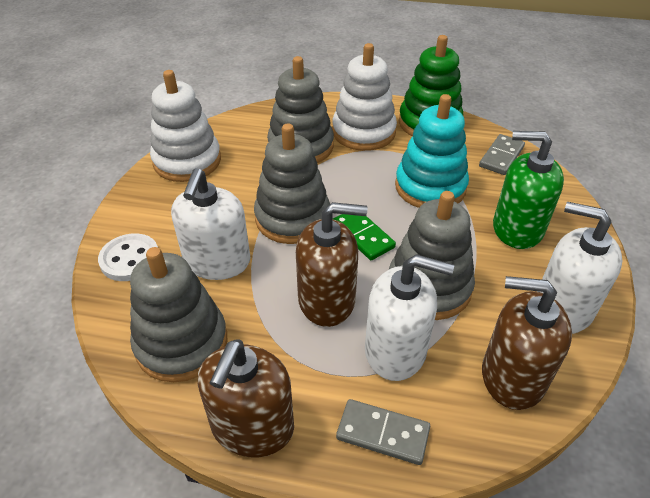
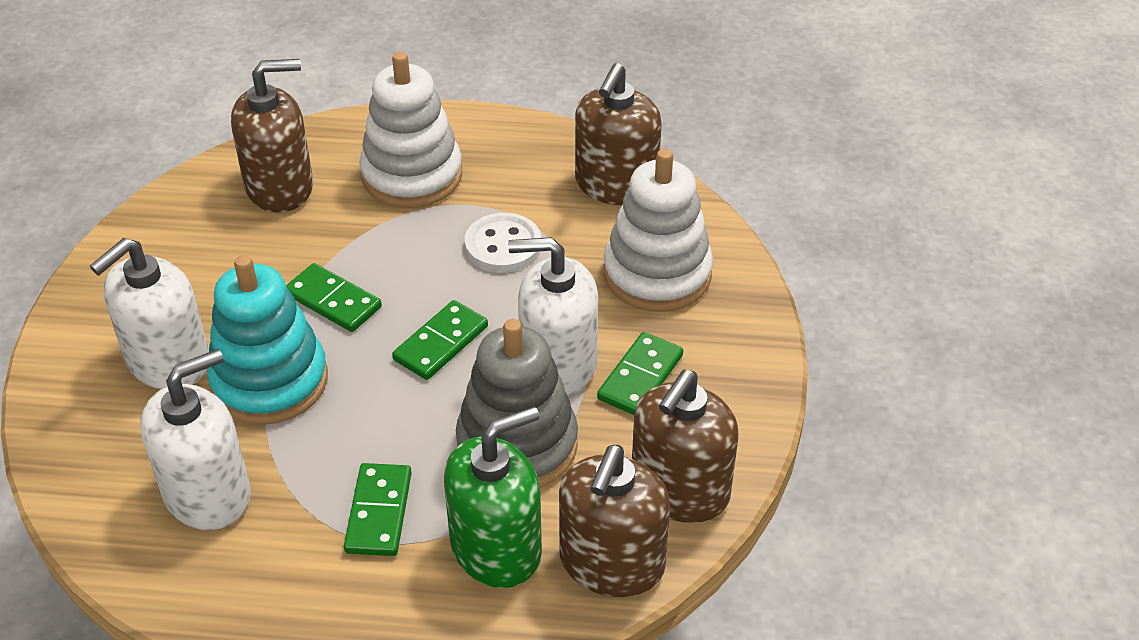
brown soap dispenser: 3 -> 4
green domino: 1 -> 4
green stacking toy: 1 -> 0
grey domino: 2 -> 0
grey stacking toy: 4 -> 1

